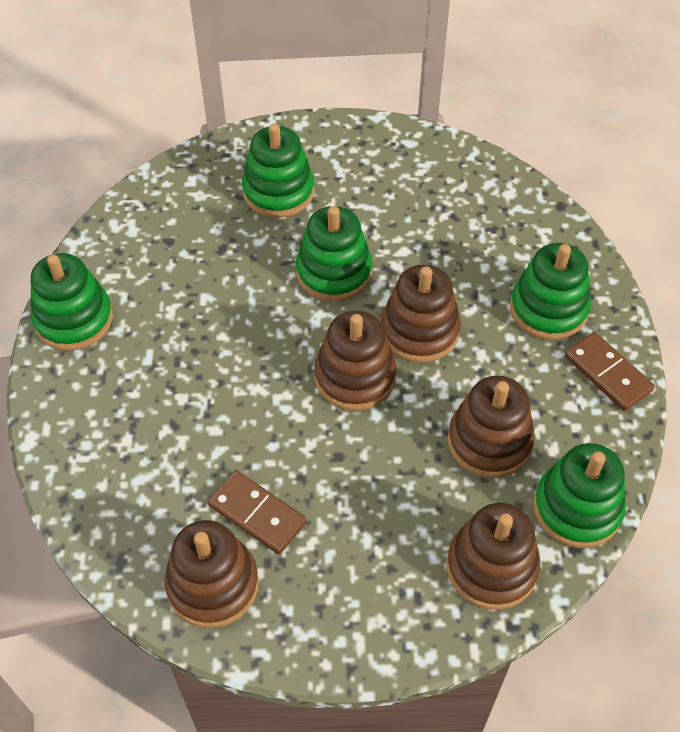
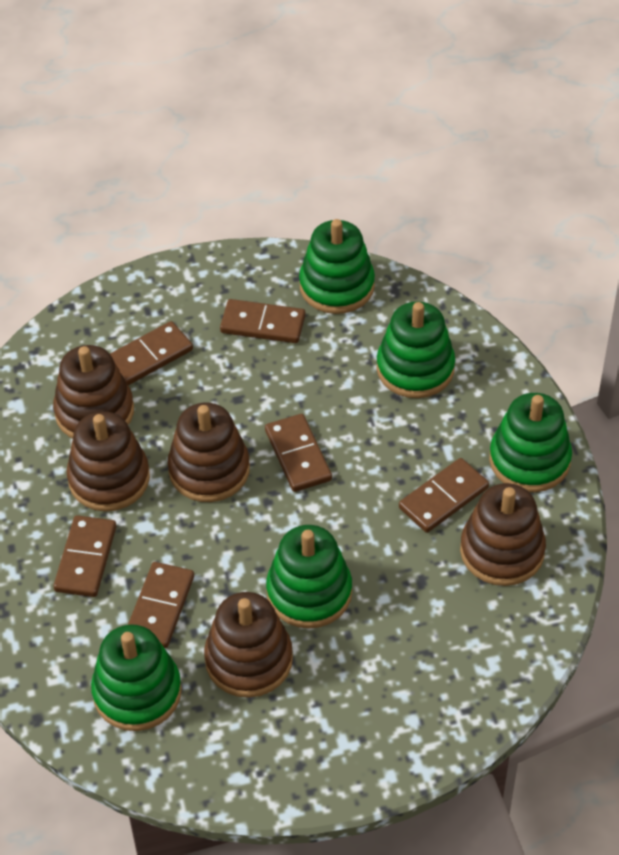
brown domino: 2 -> 6

